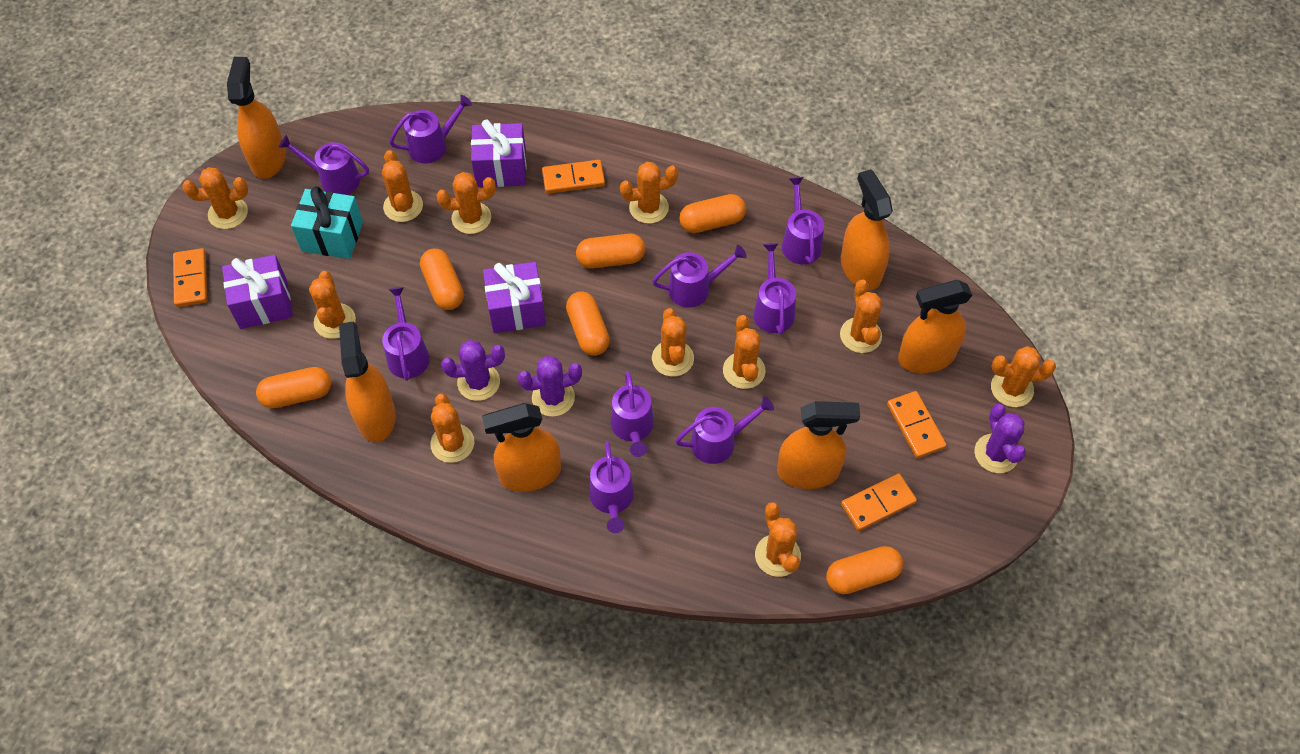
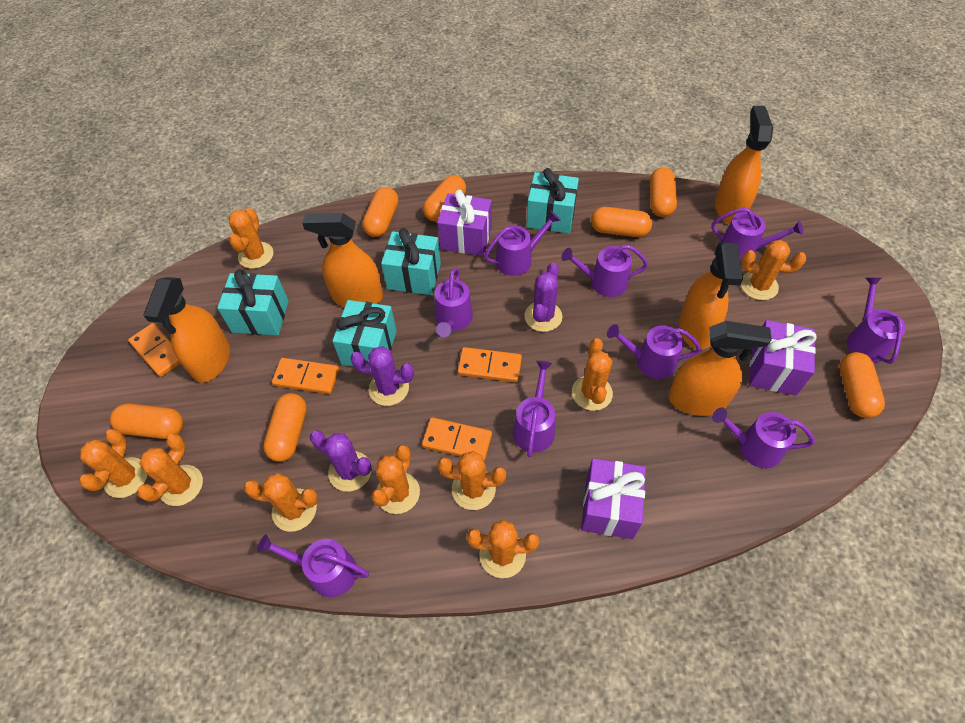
orange cactus: 11 -> 9
orange capsule: 6 -> 7
orange spray bottle: 6 -> 5
turquoise gift: 1 -> 4

